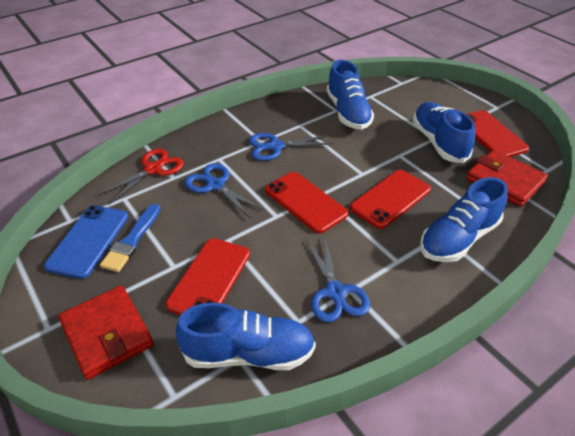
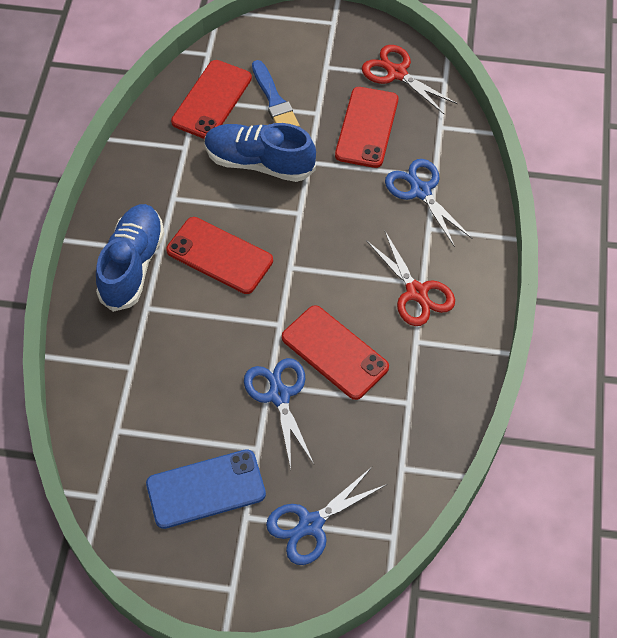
blue shoe: 4 -> 2
red scissors: 1 -> 2
red wallet: 2 -> 0

